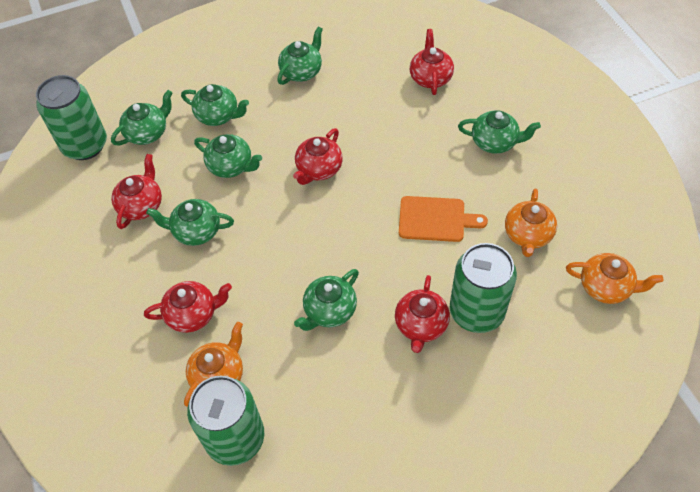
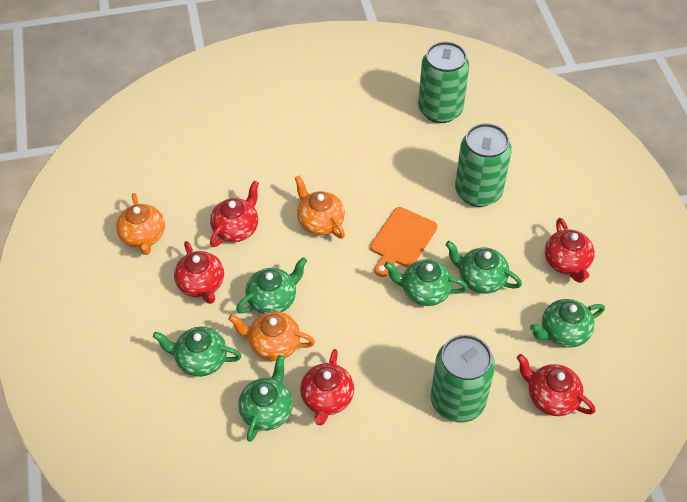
green teapot: 7 -> 6

